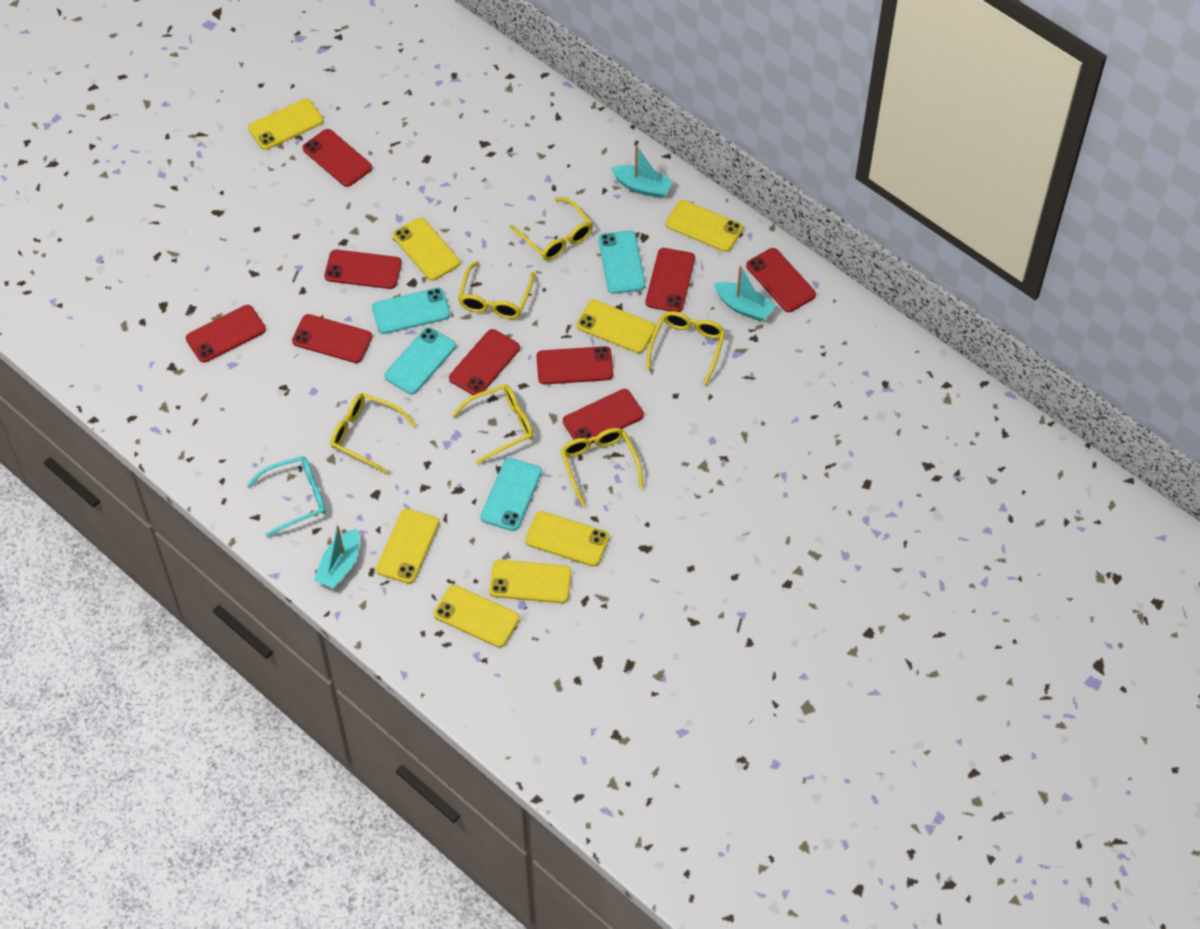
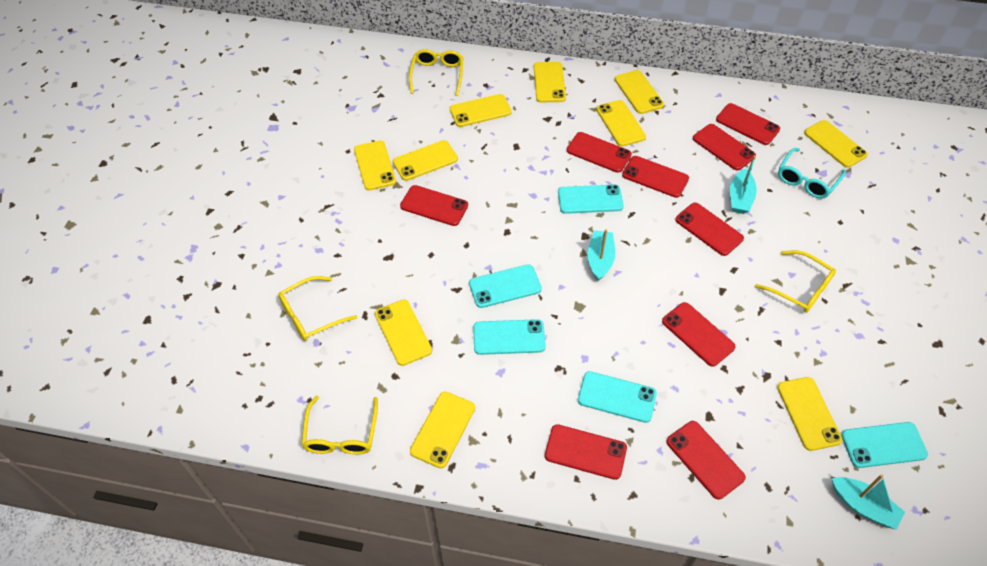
turquoise phone: 4 -> 5
yellow glasses: 6 -> 4
yellow phone: 8 -> 10

